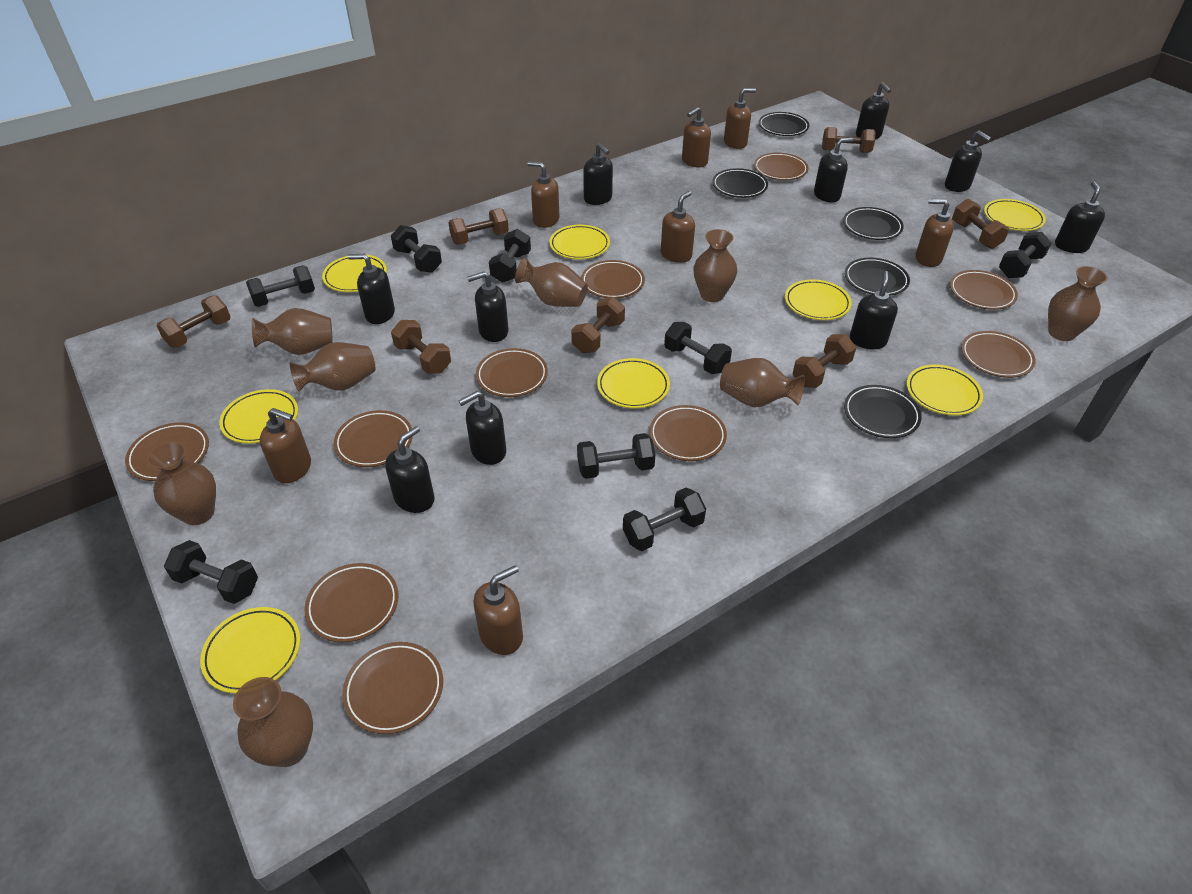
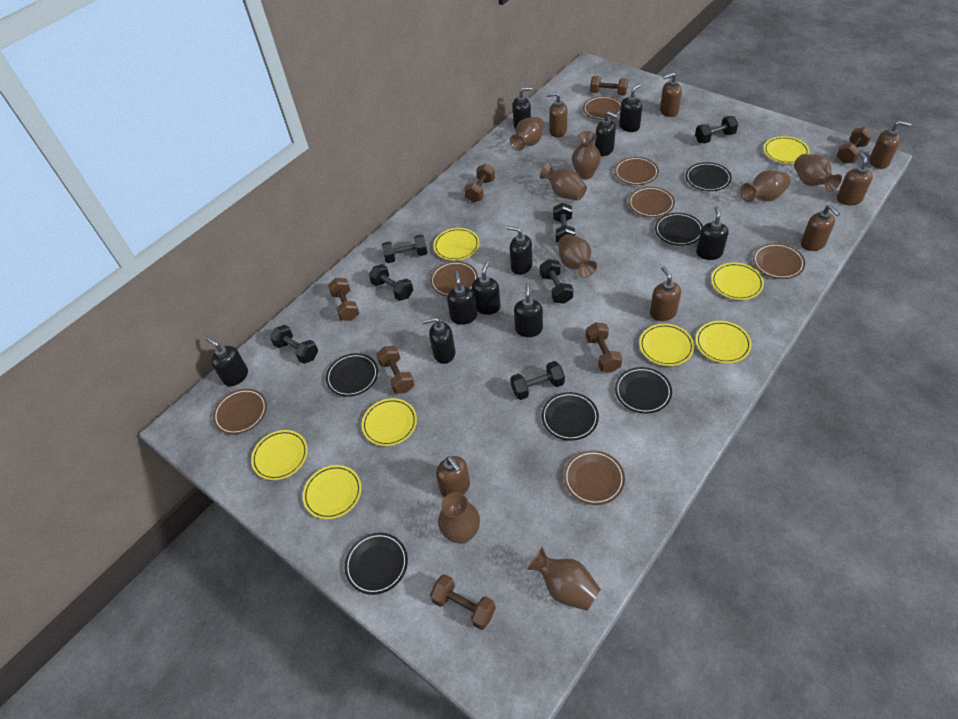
black dumbbell: 8 -> 7
black plate: 5 -> 6
brown plate: 10 -> 7

